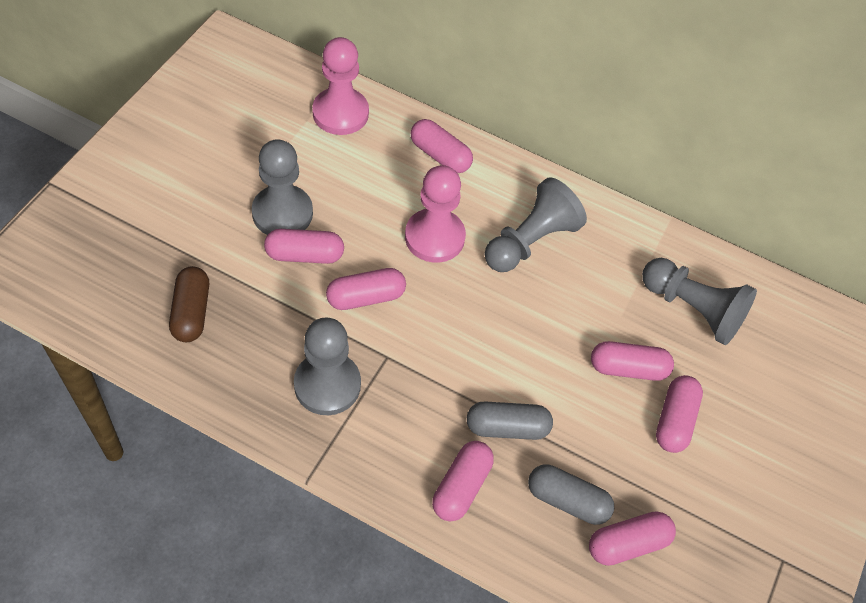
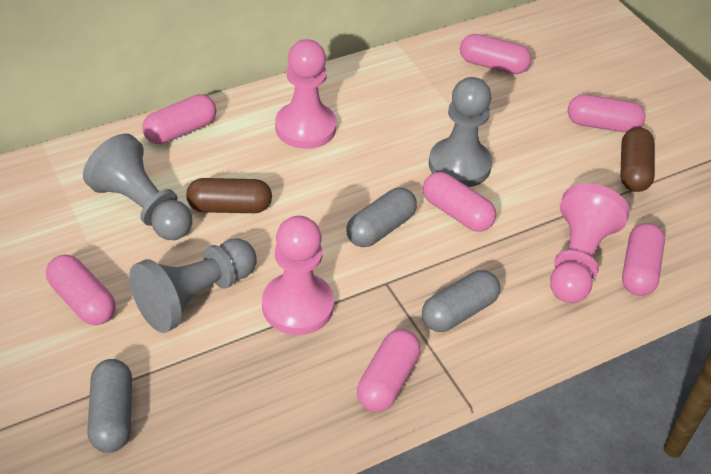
brown capsule: 1 -> 2
grey capsule: 2 -> 3
grey pawn: 4 -> 3
pink pawn: 2 -> 3

